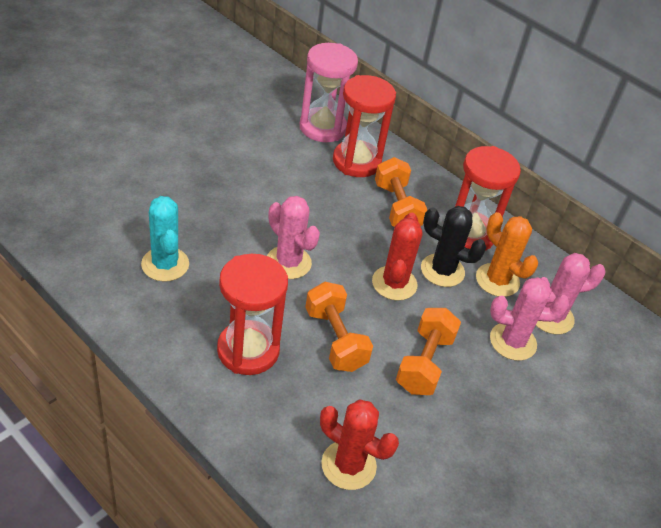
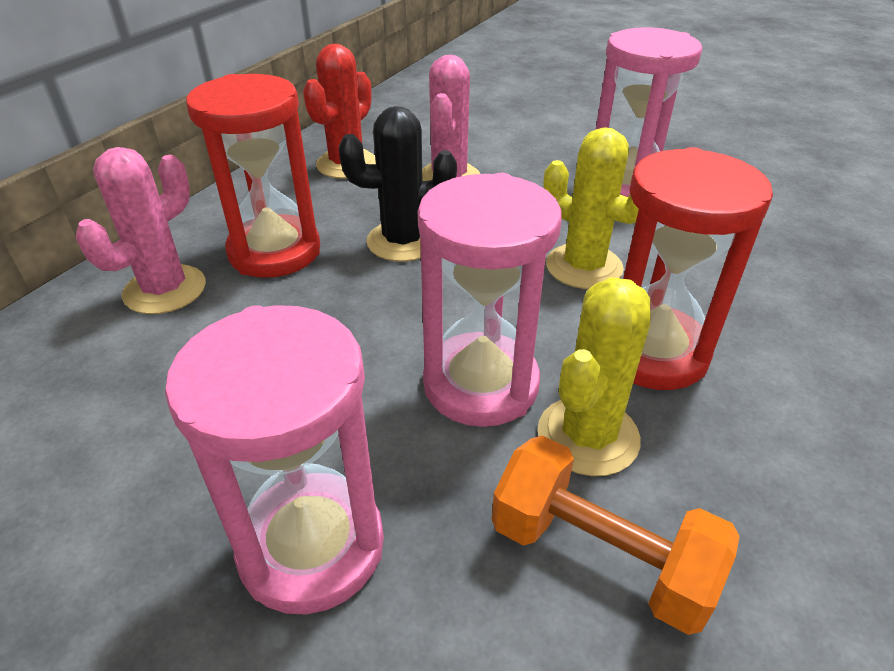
orange cactus: 1 -> 0
orange dumbbell: 3 -> 1
pink cactus: 3 -> 2
pink hourglass: 1 -> 3
red cactus: 2 -> 1
red hourglass: 3 -> 2
turquoise cactus: 1 -> 0
yellow cactus: 0 -> 2

